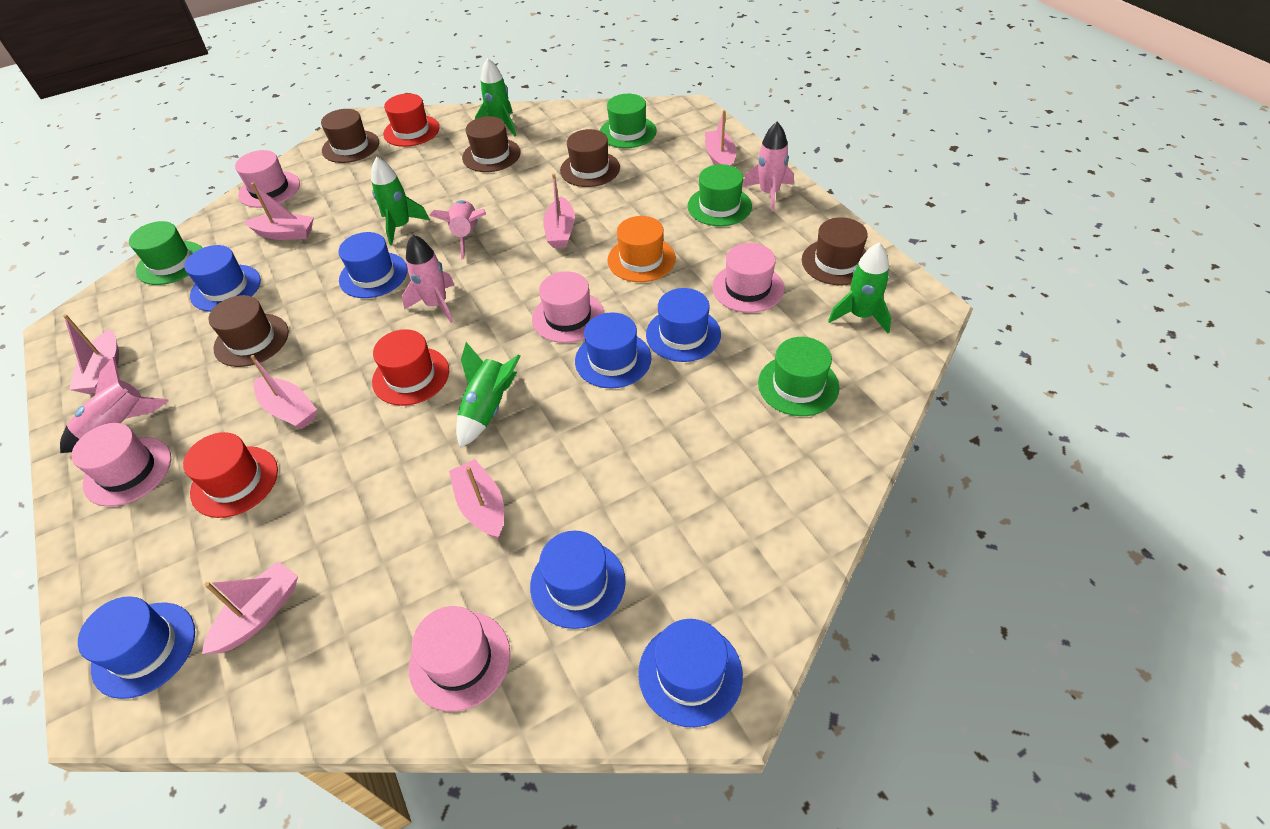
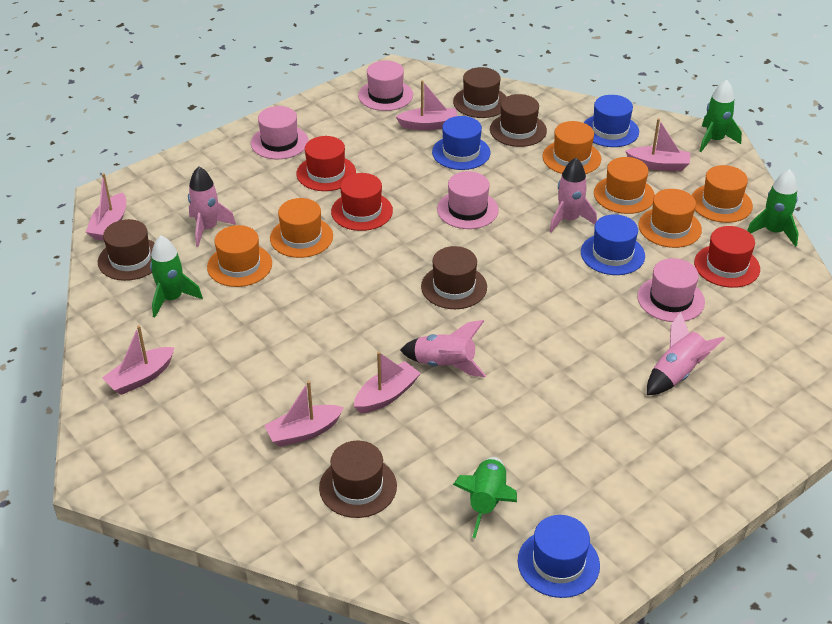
blue hat: 7 -> 4
green hat: 4 -> 0
orange hat: 1 -> 6
pink boat: 7 -> 6
pink hat: 5 -> 4

